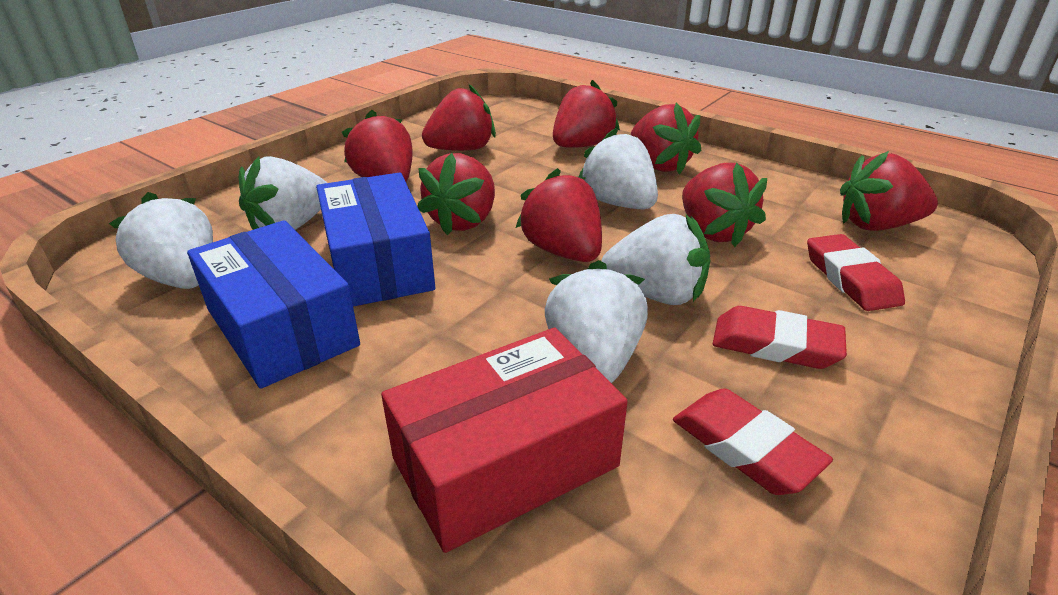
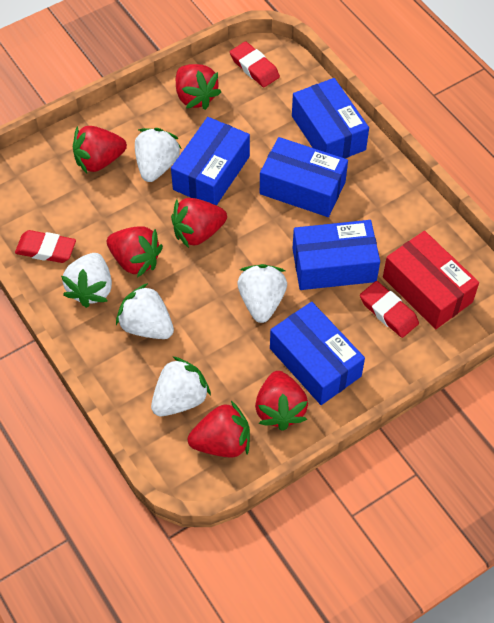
blue box: 2 -> 5
red strawberry: 8 -> 6

